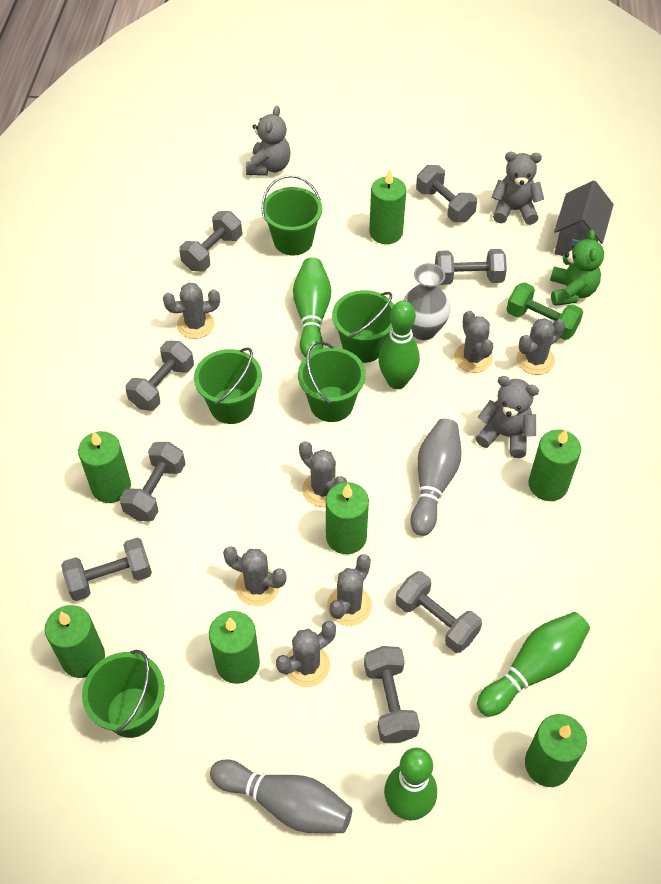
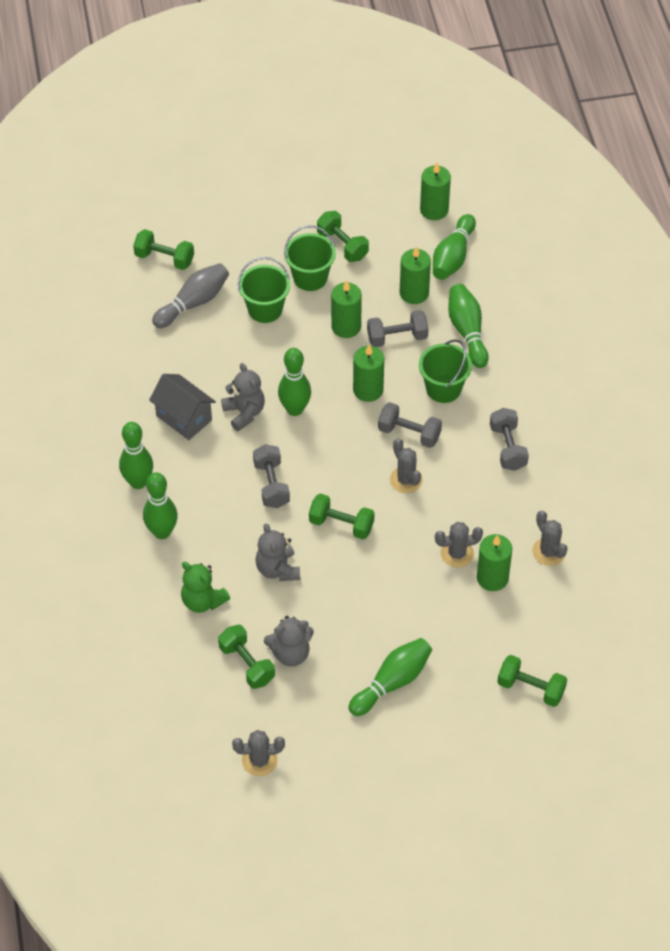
green bowling pin: 4 -> 6
green bucket: 5 -> 3
green candle: 7 -> 5
green dumbbell: 1 -> 5
grey bowling pin: 2 -> 1
grey cactus: 7 -> 4
grey dumbbell: 8 -> 4
grey vase: 1 -> 0

